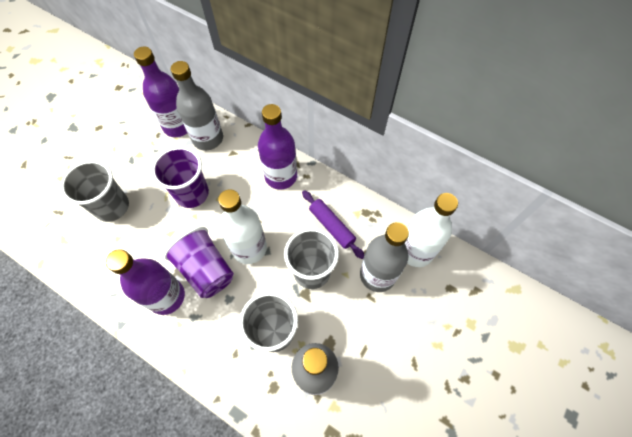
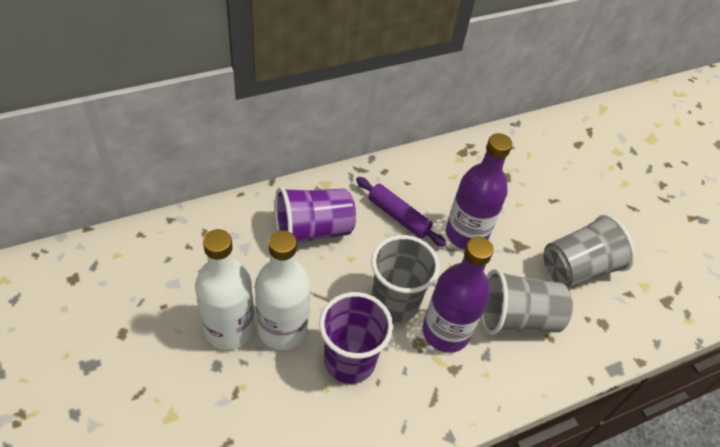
grey bottle: 3 -> 0
purple bottle: 3 -> 2

